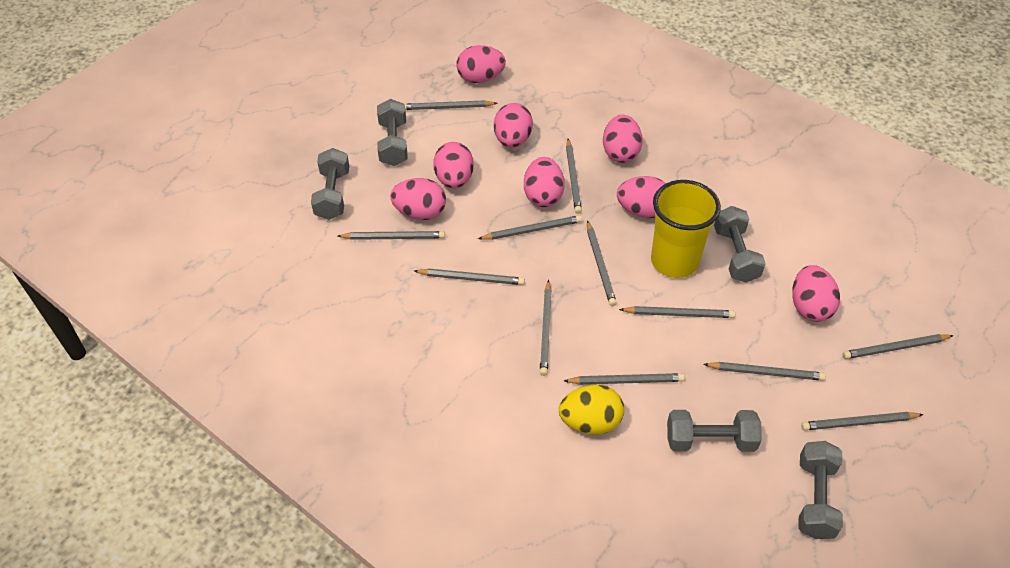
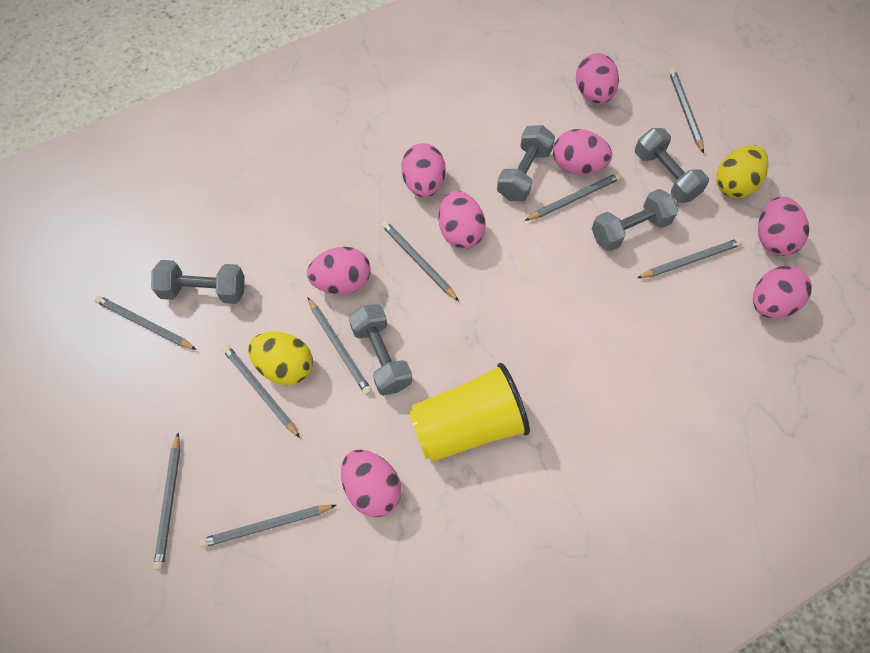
grey pencil: 12 -> 9
yellow egg: 1 -> 2

